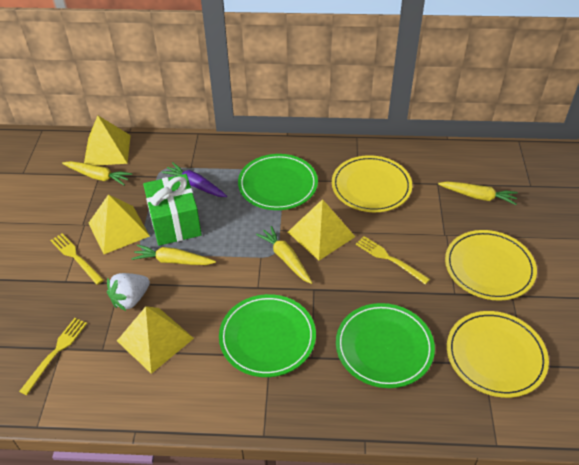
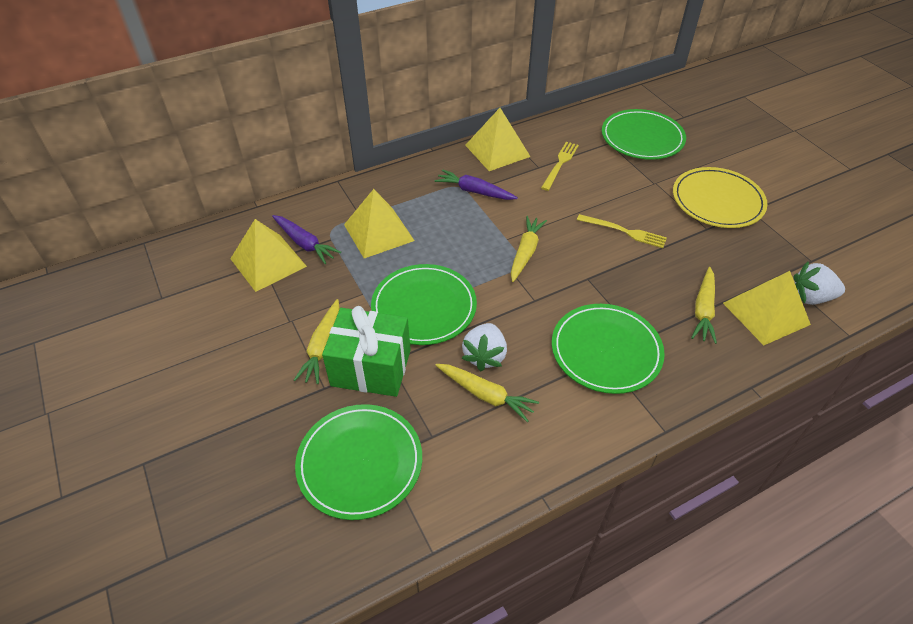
green plate: 3 -> 4
purple carrot: 1 -> 2
white strawberry: 1 -> 2
yellow fork: 3 -> 2
yellow plate: 3 -> 1

